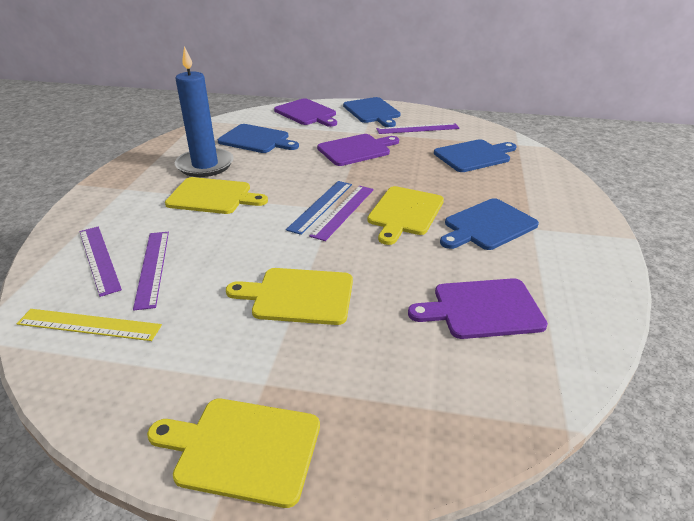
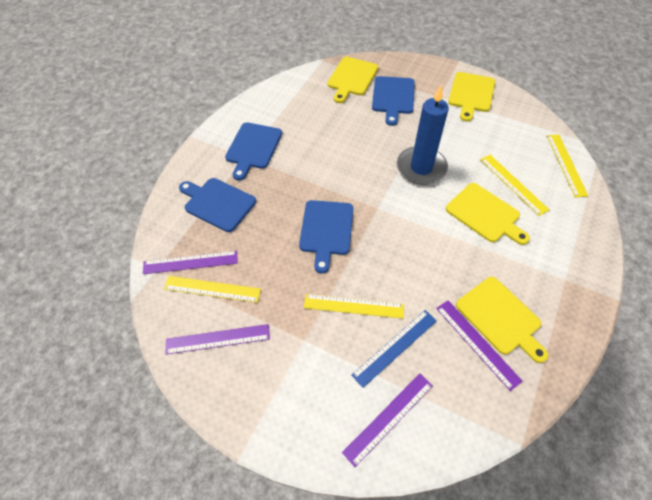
purple cutting board: 3 -> 0
yellow ruler: 1 -> 4

